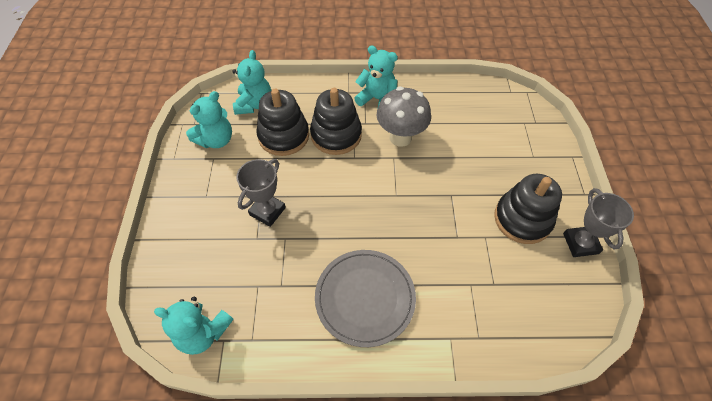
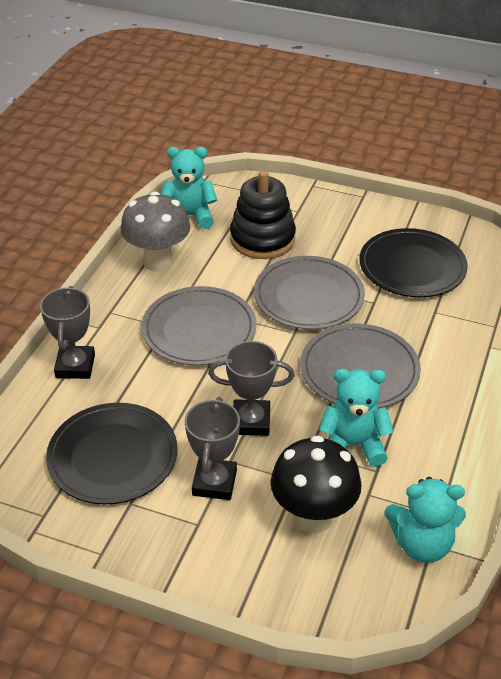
black mushroom: 0 -> 1
black plate: 0 -> 2
black stacking toy: 3 -> 1
grey plate: 1 -> 3
grey trophy: 2 -> 3
turquoise teddy bear: 4 -> 3

